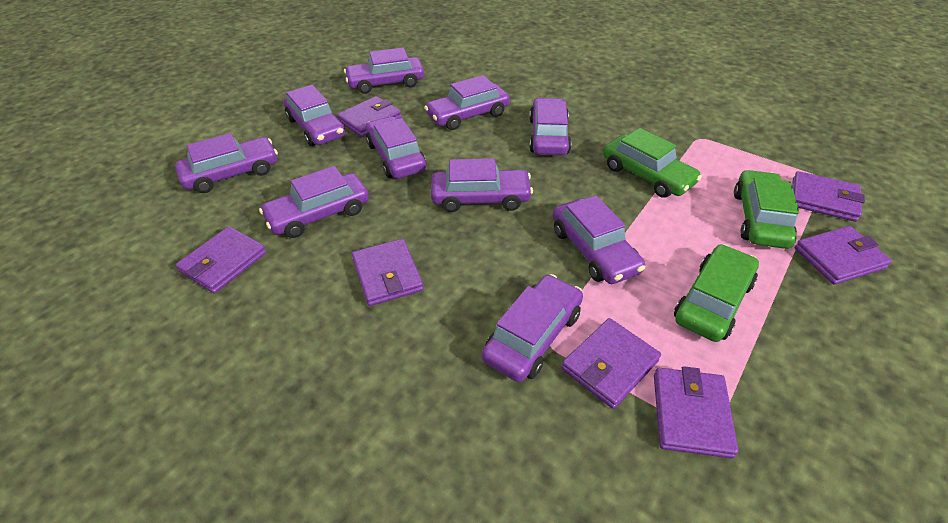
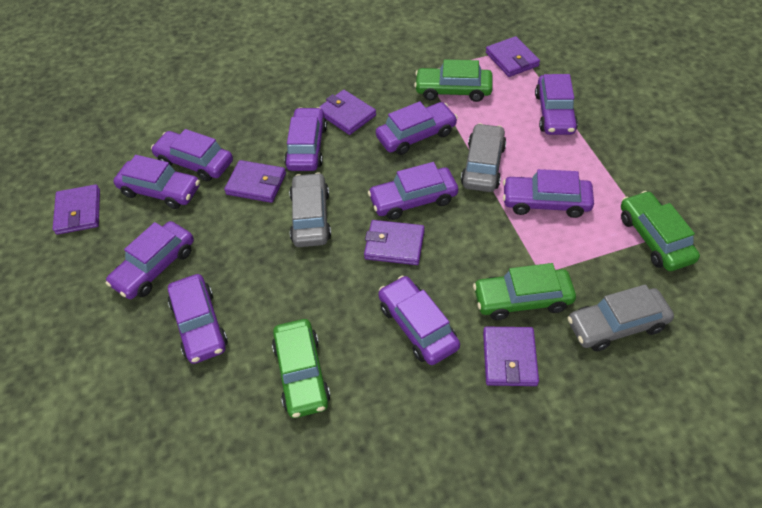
green car: 3 -> 4
grey car: 0 -> 3
purple wallet: 7 -> 6

